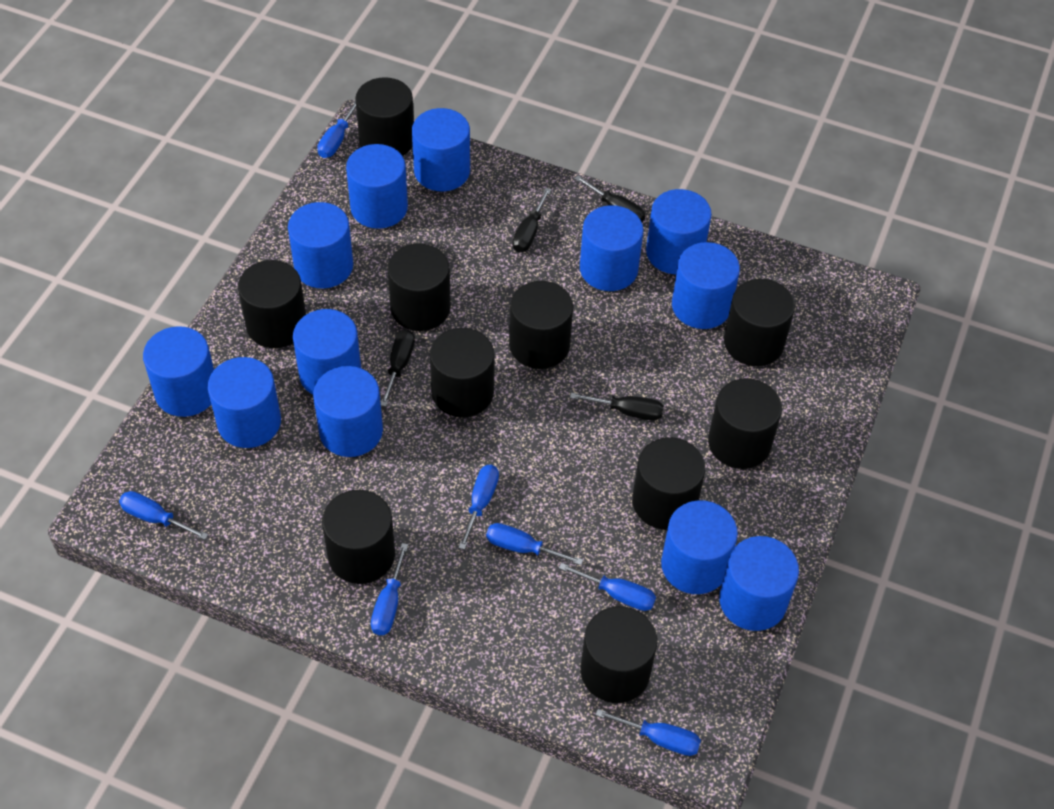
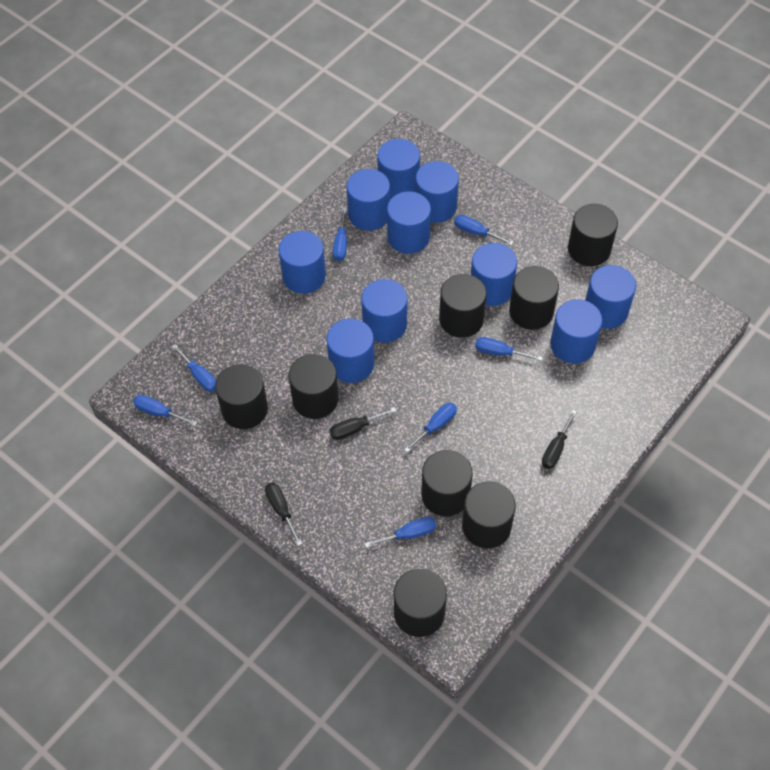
black cylinder: 10 -> 8
black screwdriver: 4 -> 3
blue cylinder: 12 -> 10

